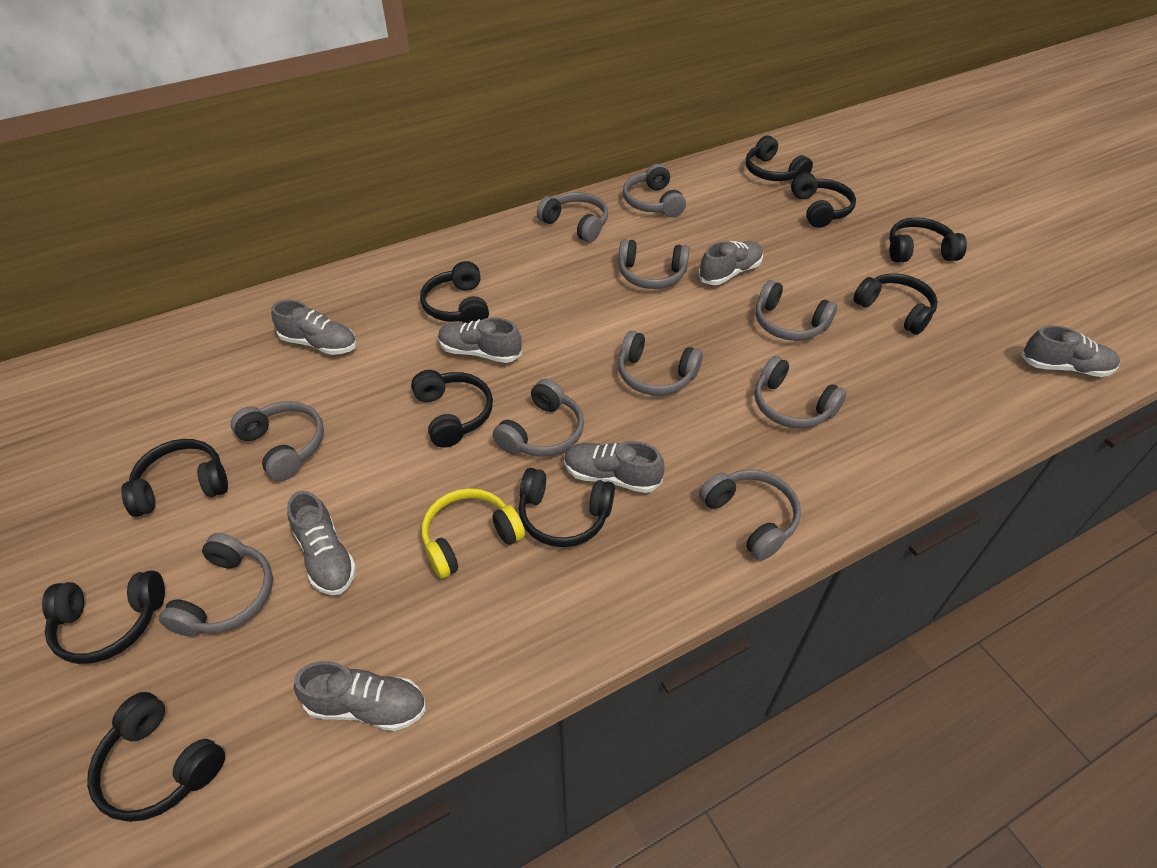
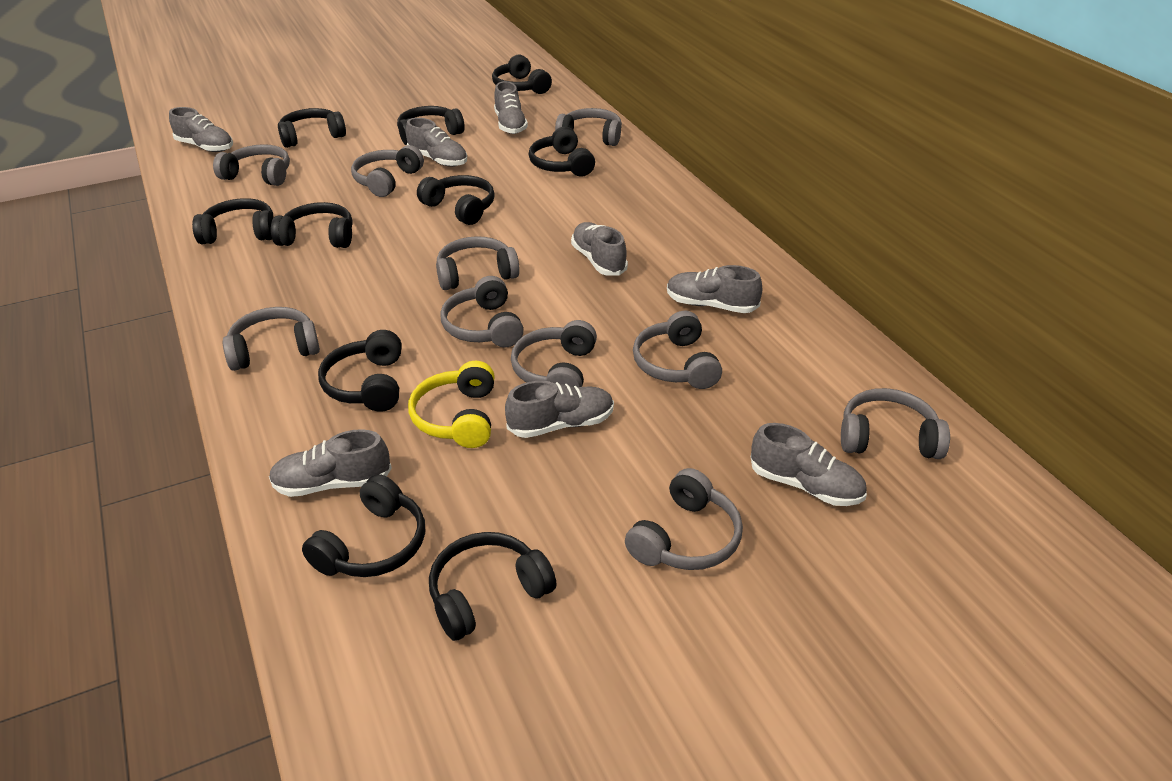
grey shoe: 7 -> 8

